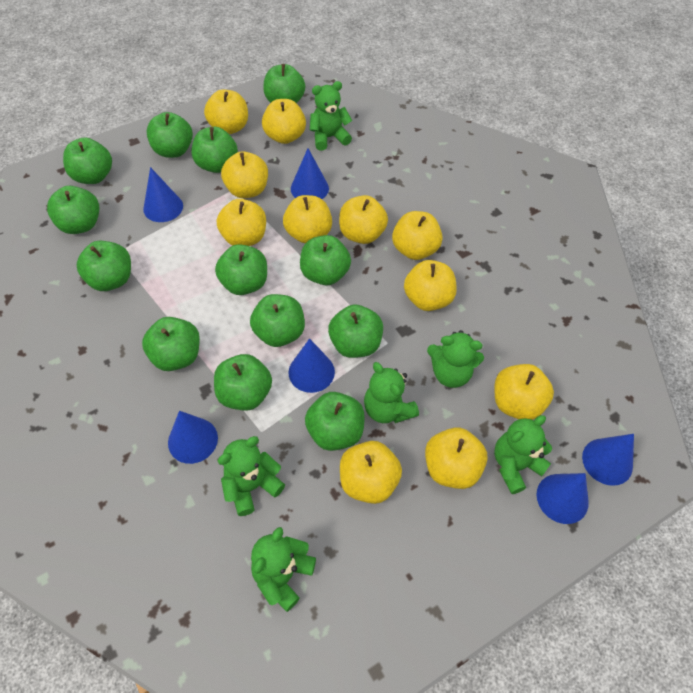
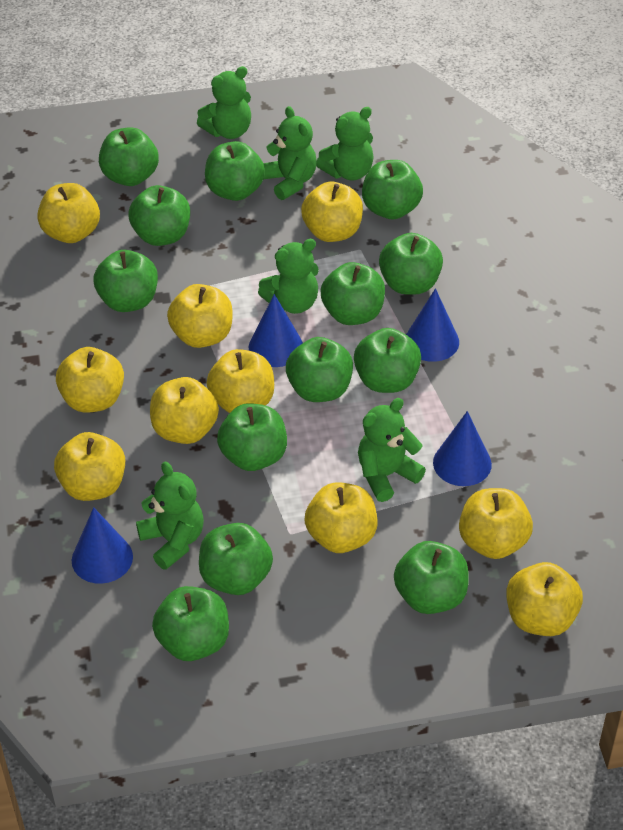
blue cone: 6 -> 4
yellow apple: 11 -> 10

